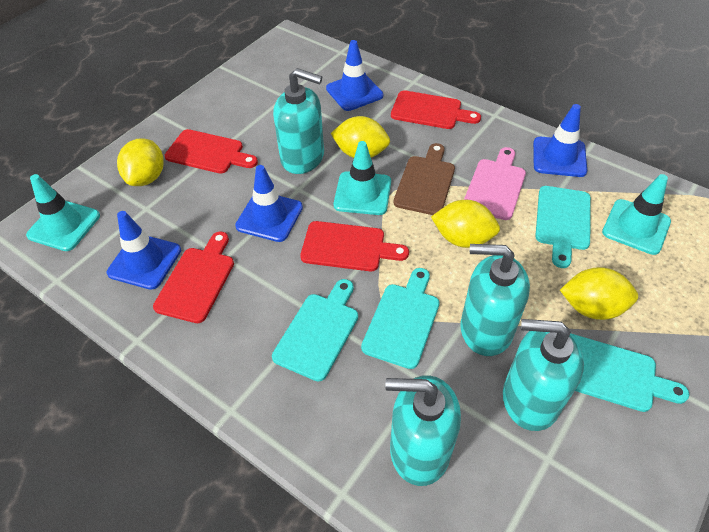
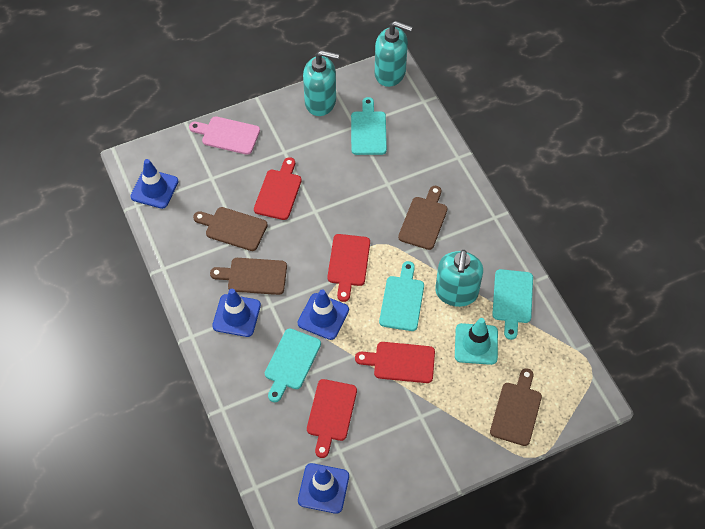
brown cutting board: 1 -> 4
turquoise soap dispenser: 4 -> 3
turquoise traffic cone: 3 -> 1
yellow lemon: 4 -> 0

